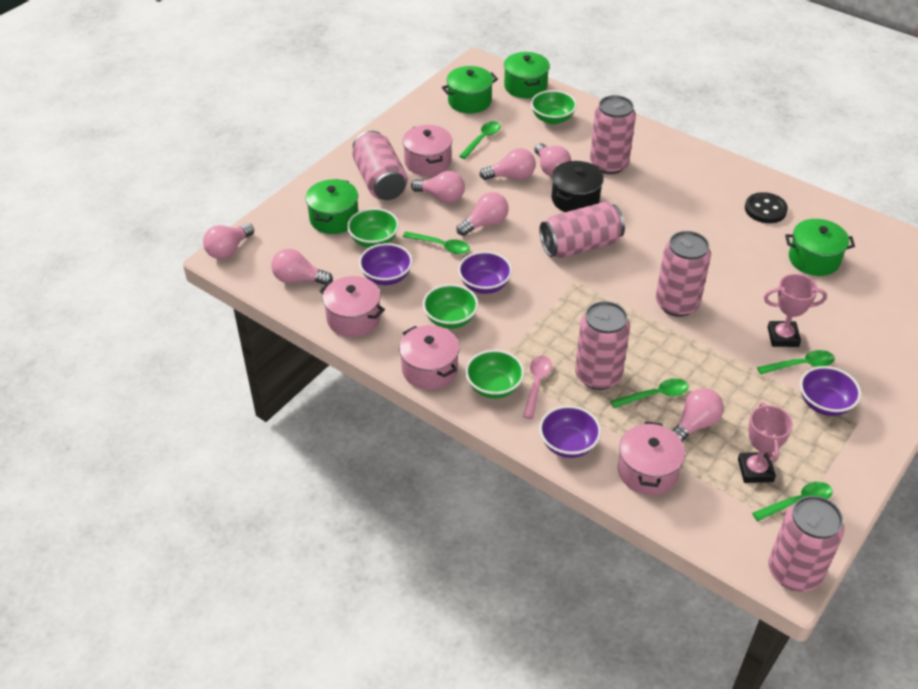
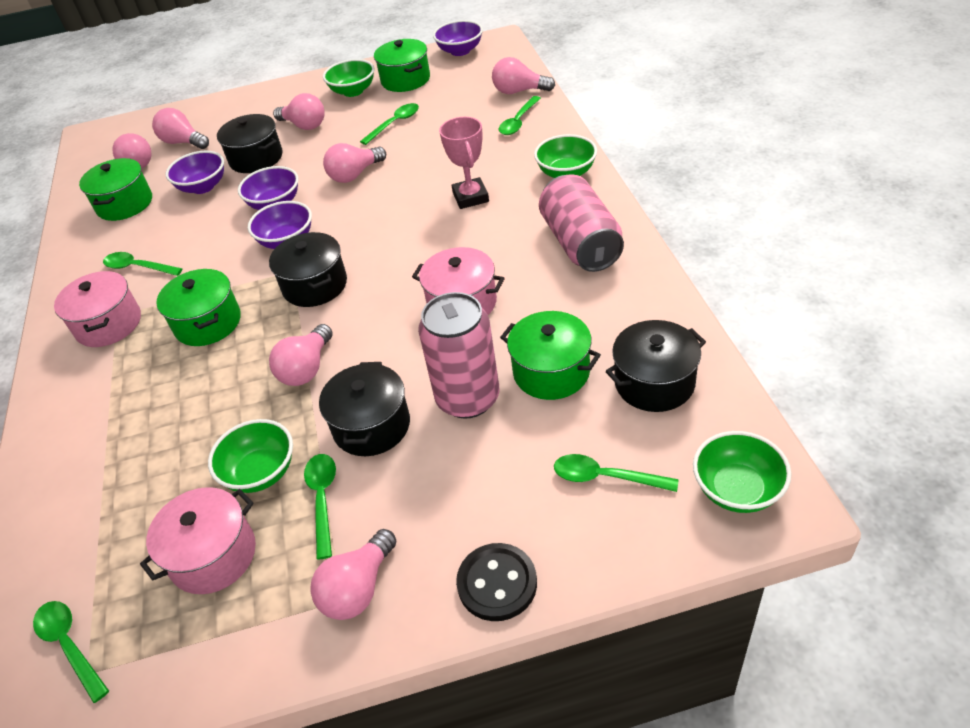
black pot: 1 -> 4
green spoon: 5 -> 6
pink can: 6 -> 2
pink pot: 4 -> 3
pink spoon: 1 -> 0
pink trophy: 2 -> 1

